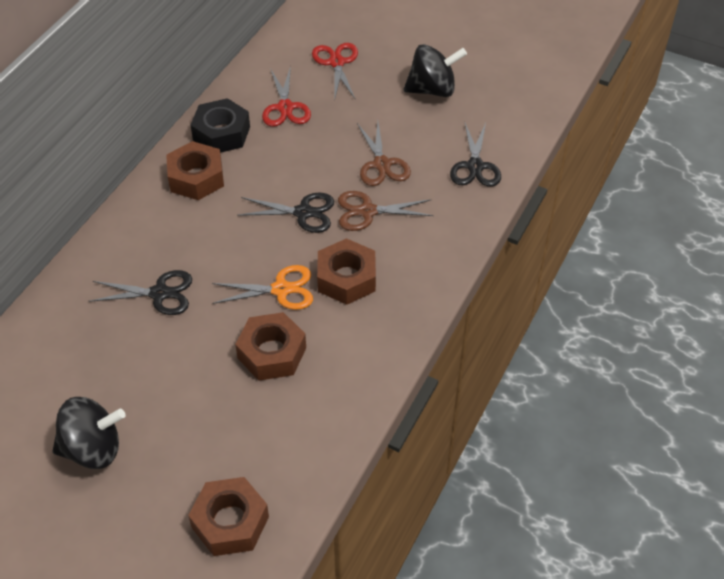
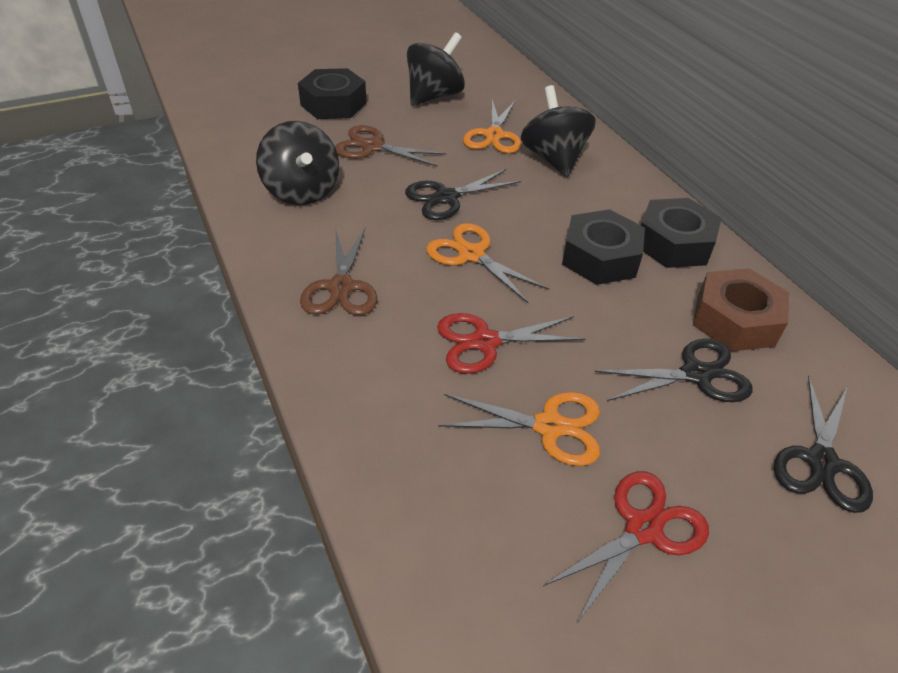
black nut: 1 -> 3
black spinning top: 2 -> 3
brown nut: 4 -> 1
orange scissors: 1 -> 3

